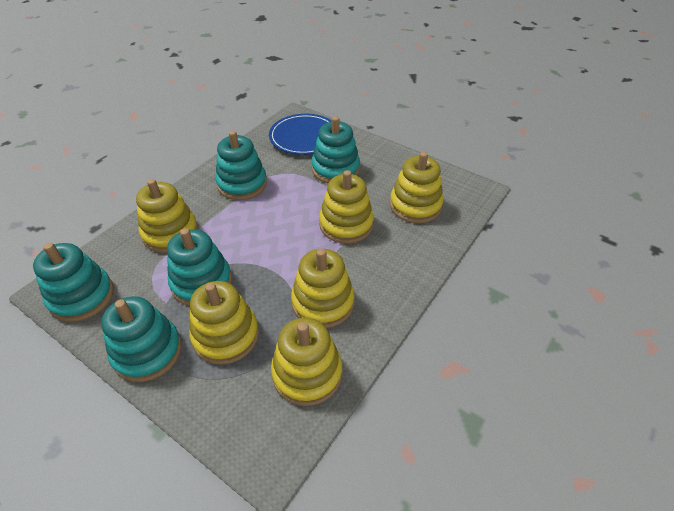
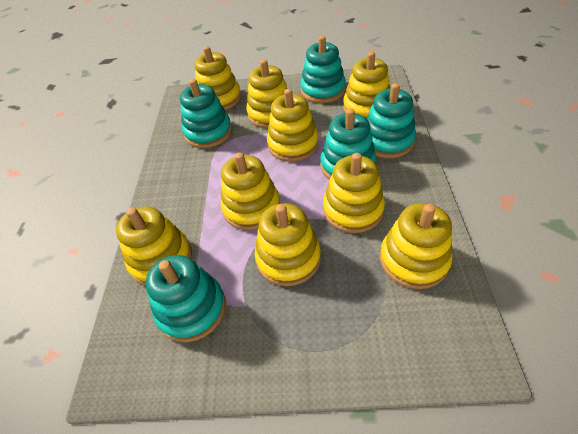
blue plate: 1 -> 0
yellow stacking toy: 6 -> 9

